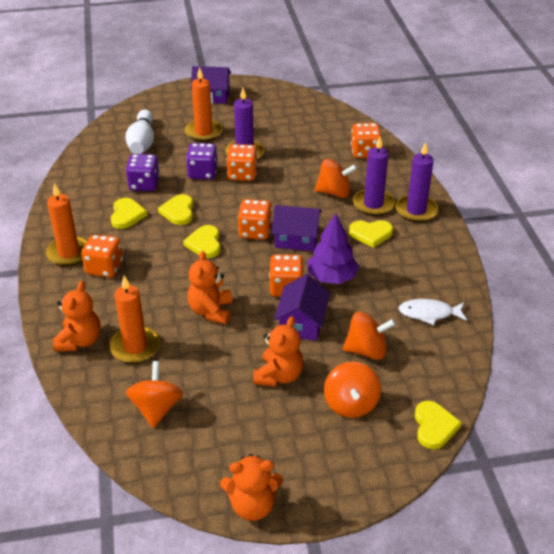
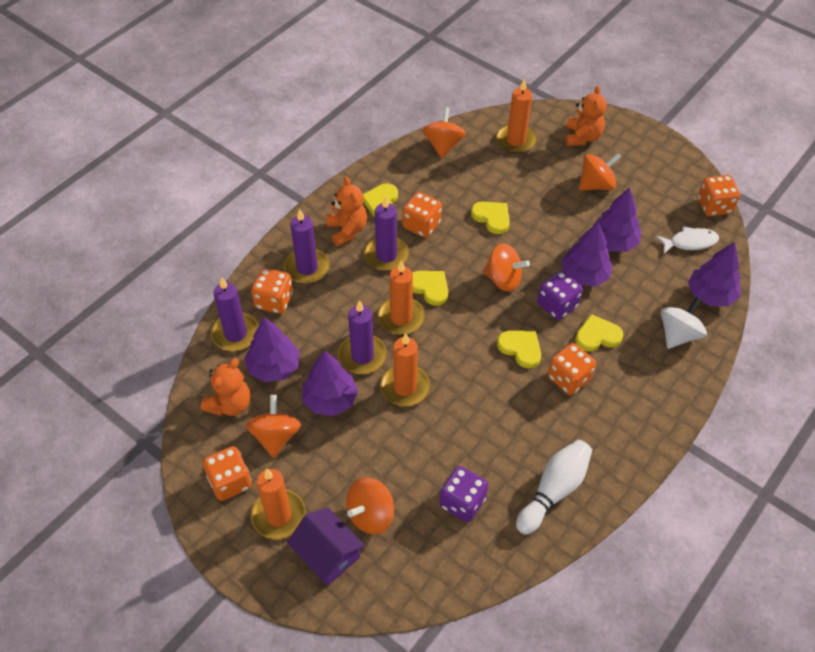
orange candle: 3 -> 4
orange spinning top: 4 -> 5
orange teddy bear: 4 -> 3
purple candle: 3 -> 4
purple house: 3 -> 1
purple tree: 1 -> 5
white spinning top: 0 -> 1

